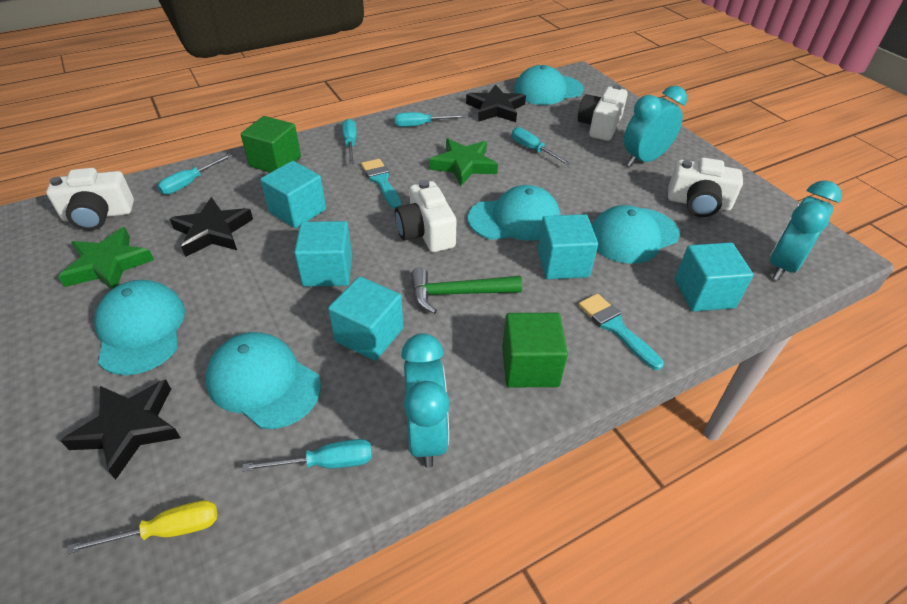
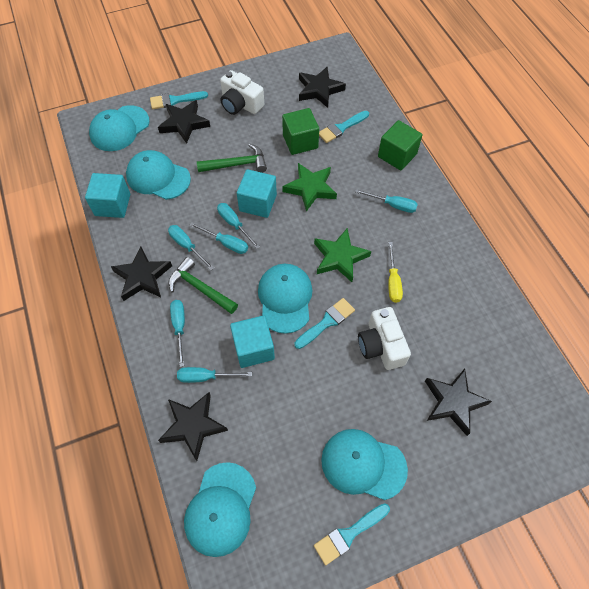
black star: 3 -> 5
green hammer: 1 -> 2
turquoise brush: 2 -> 4
turquoise clock: 3 -> 0
turquoise cube: 5 -> 3
turquoise screwdriver: 5 -> 6
white camera: 4 -> 2

